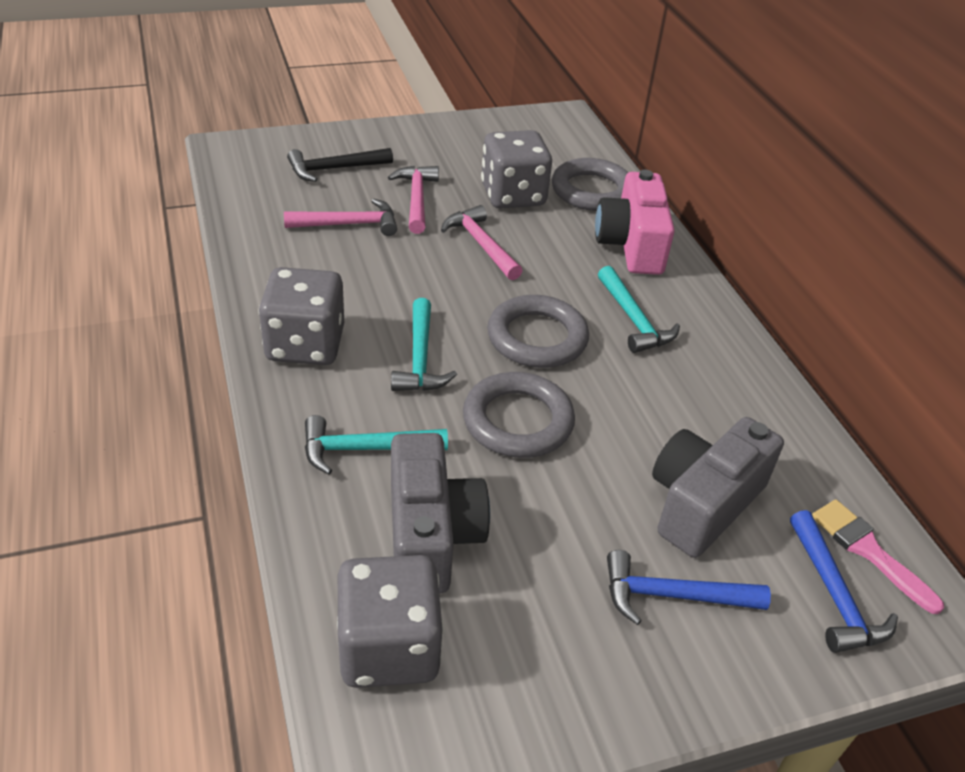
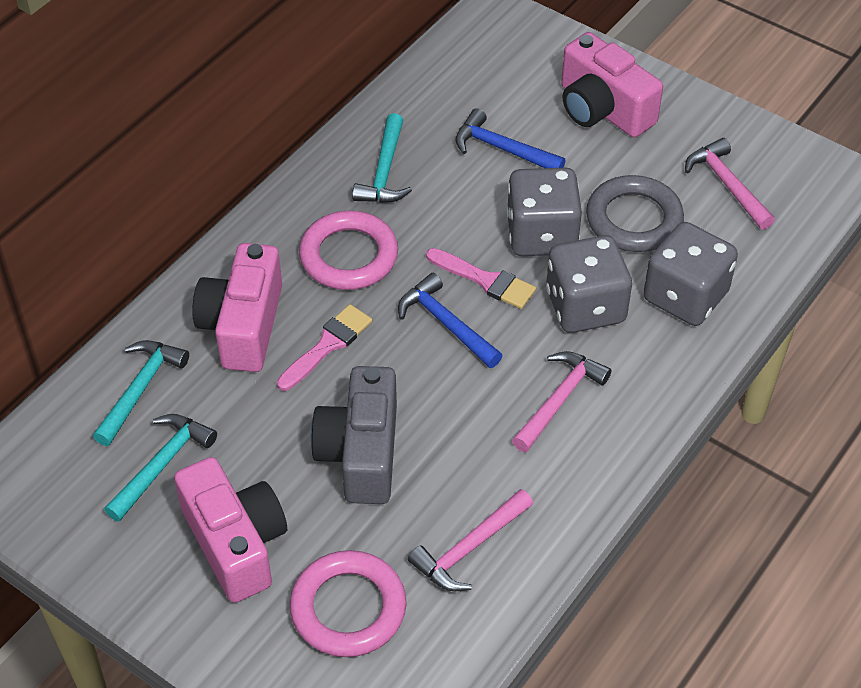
black hammer: 1 -> 0
grey camera: 2 -> 1
grey ring: 3 -> 1
pink brush: 1 -> 2
pink camera: 1 -> 3
pink ring: 0 -> 2

